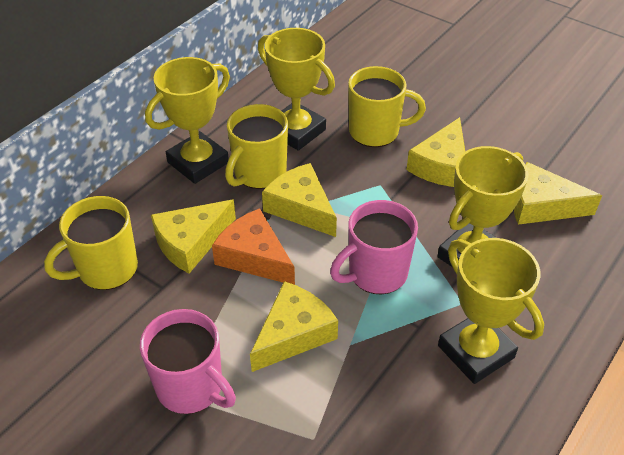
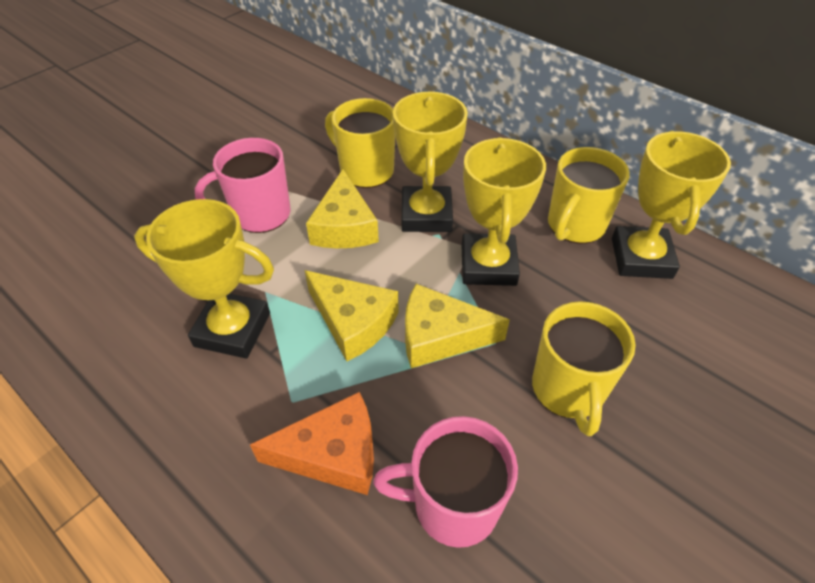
yellow cheese: 5 -> 3

